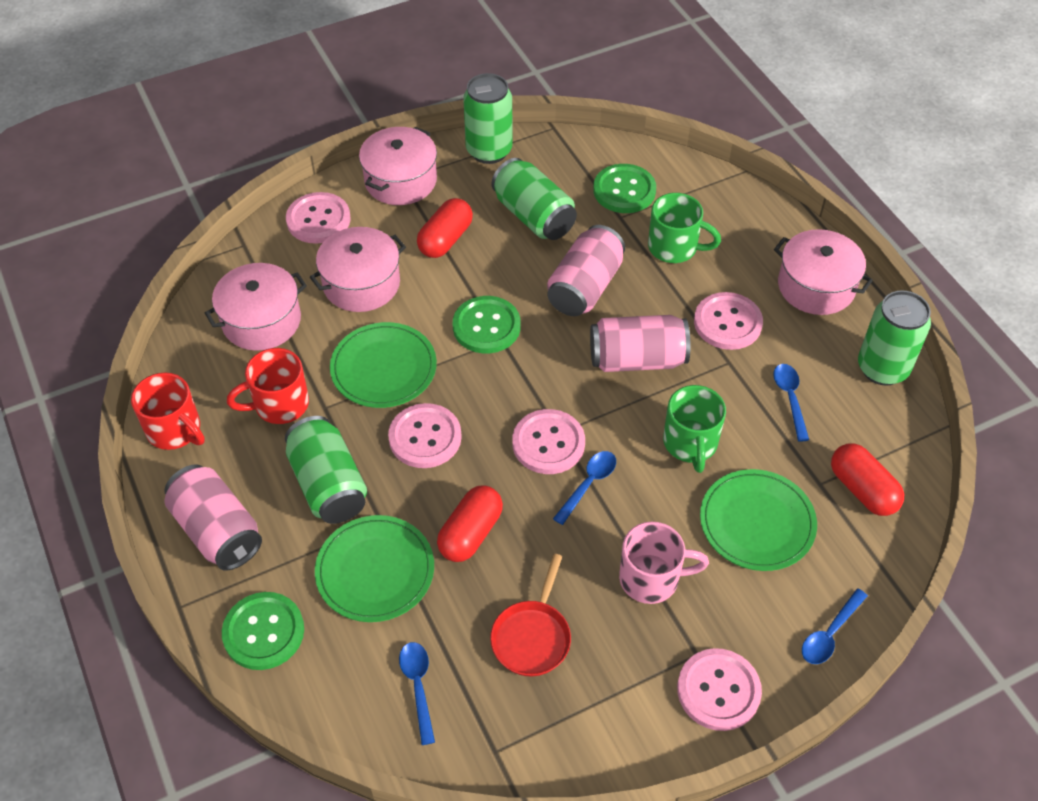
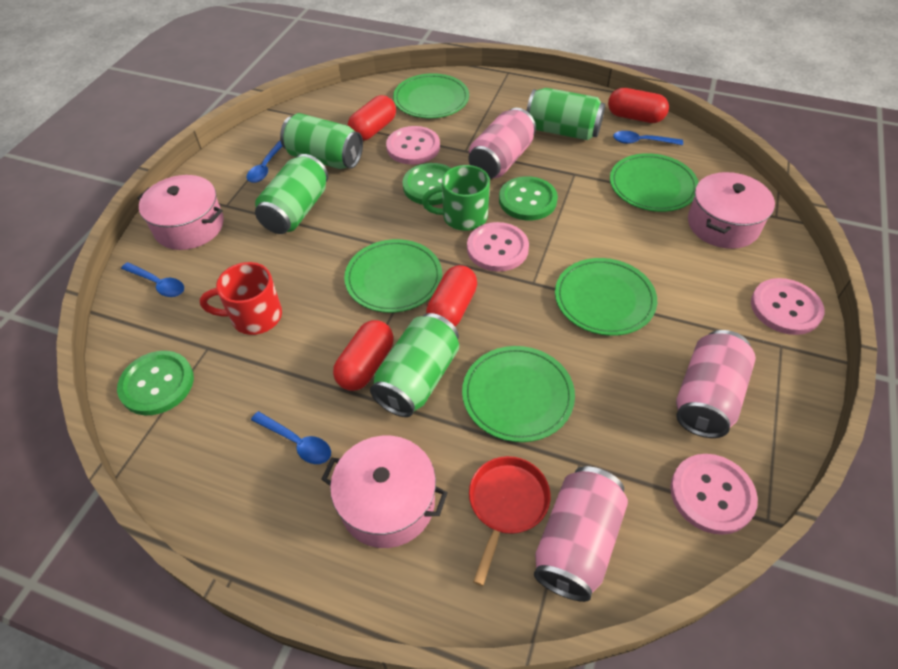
green mug: 2 -> 1
green plate: 3 -> 5
pink button: 5 -> 4
pink mug: 1 -> 0
pink pot: 4 -> 3
red capsule: 3 -> 4
red mug: 2 -> 1

